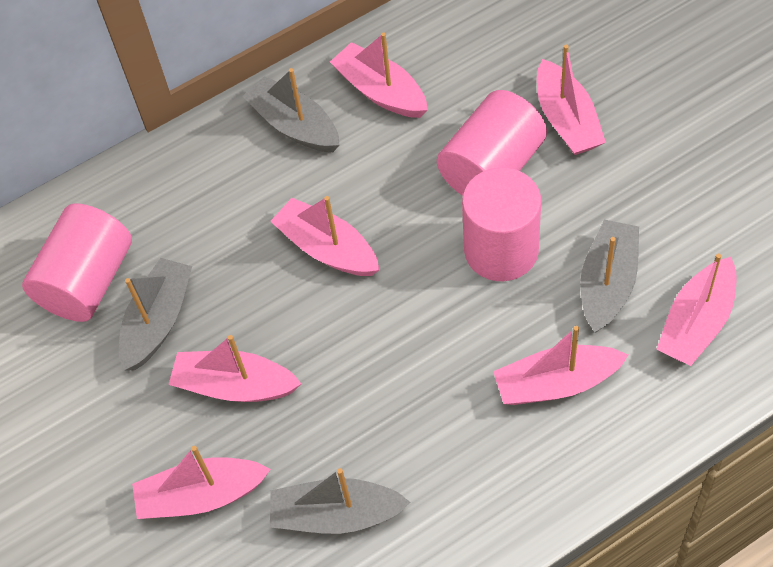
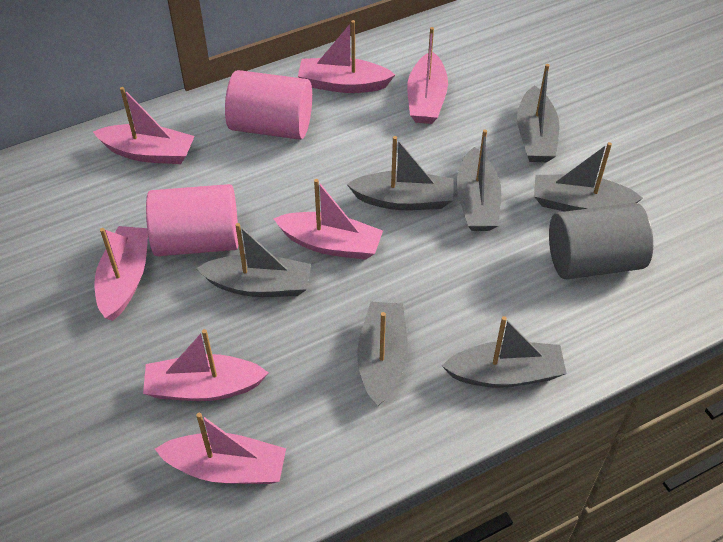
grey boat: 4 -> 7
grey cylinder: 0 -> 1
pink cylinder: 3 -> 2

